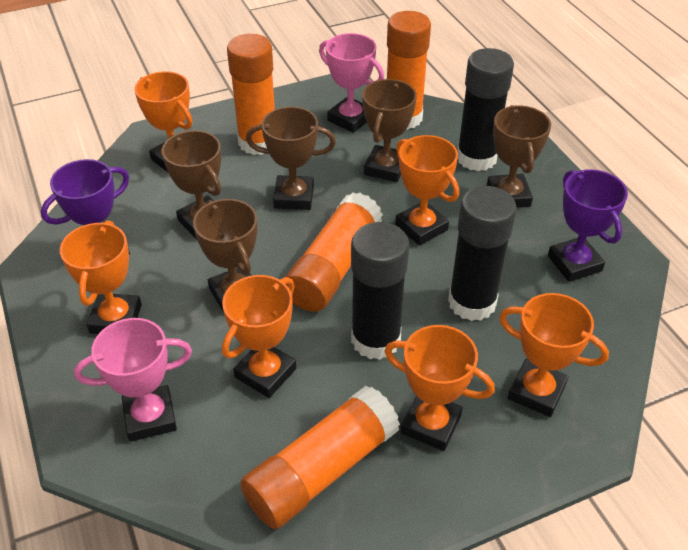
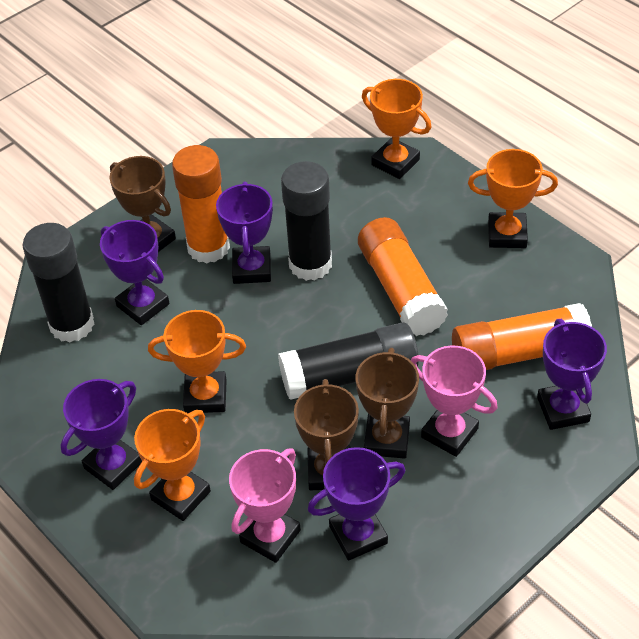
brown trophy: 5 -> 3
orange glue stick: 4 -> 3
orange trophy: 6 -> 4
purple trophy: 2 -> 5

